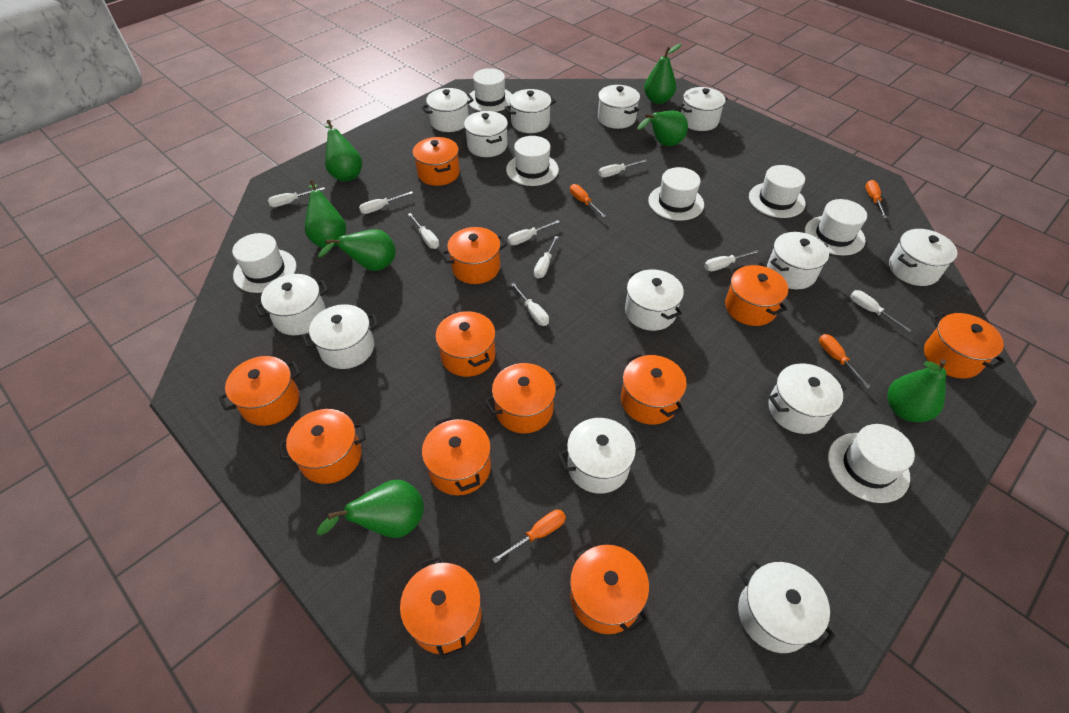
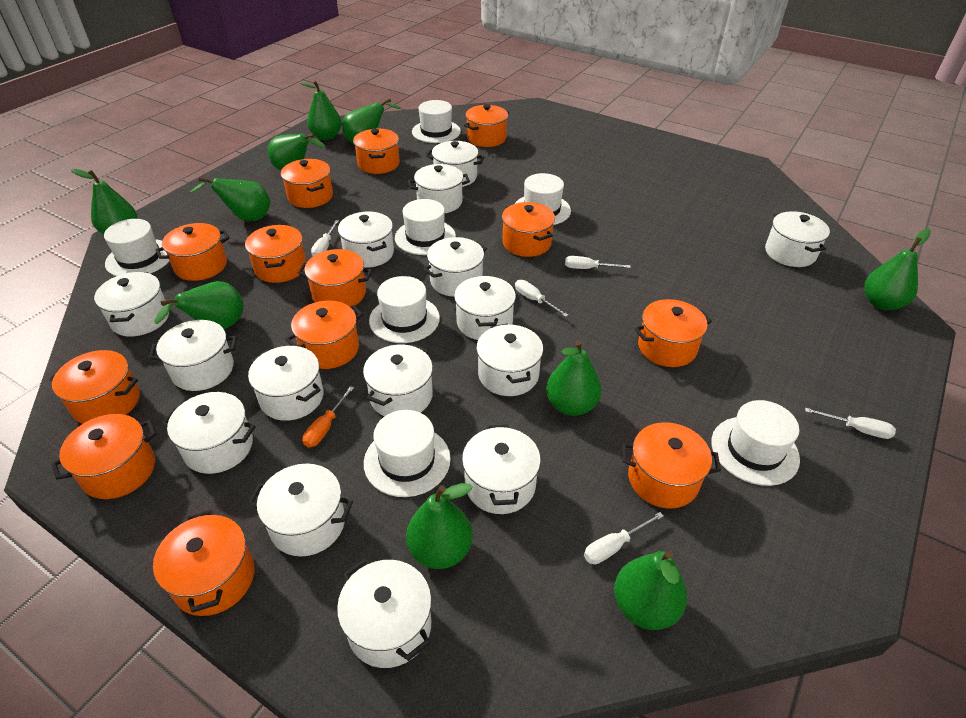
green pear: 7 -> 10
orange pot: 12 -> 13
orange screwdriver: 4 -> 1
white pot: 13 -> 15
white screwdriver: 9 -> 5

